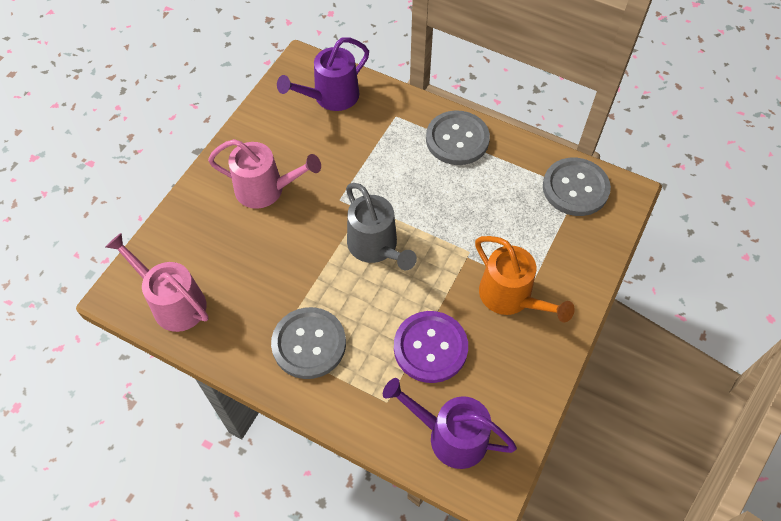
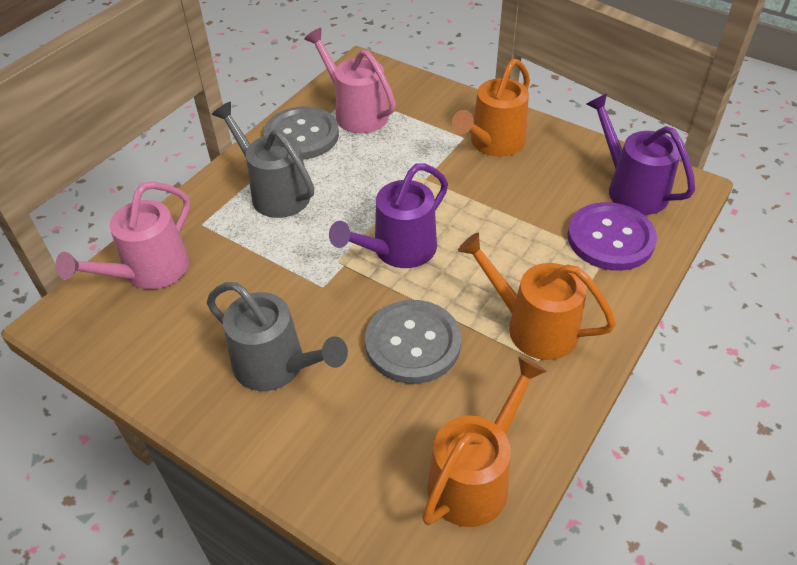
grey button: 3 -> 2
grey watering can: 1 -> 2
orange watering can: 1 -> 3

